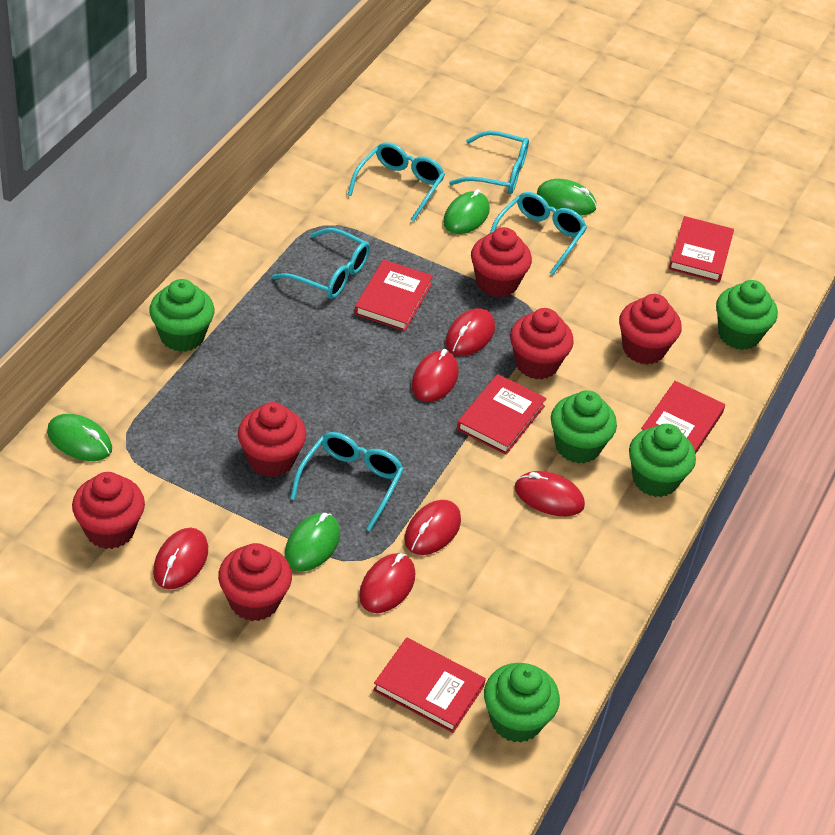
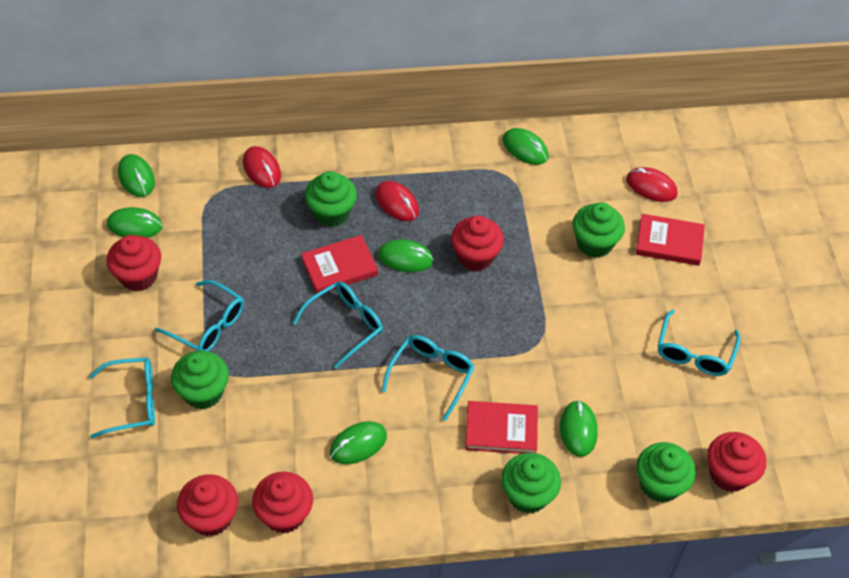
green mouse: 4 -> 6
red book: 5 -> 3
red cupcake: 6 -> 5
red mouse: 6 -> 3

